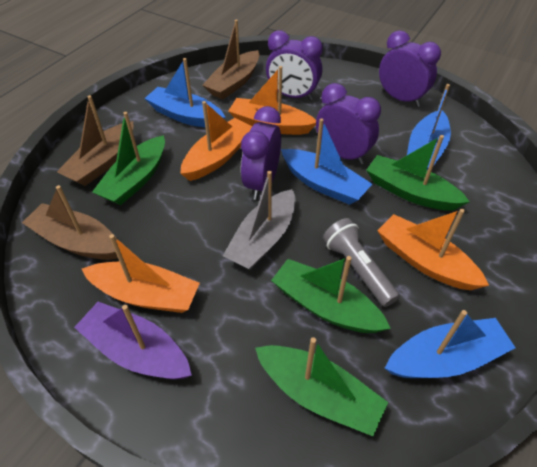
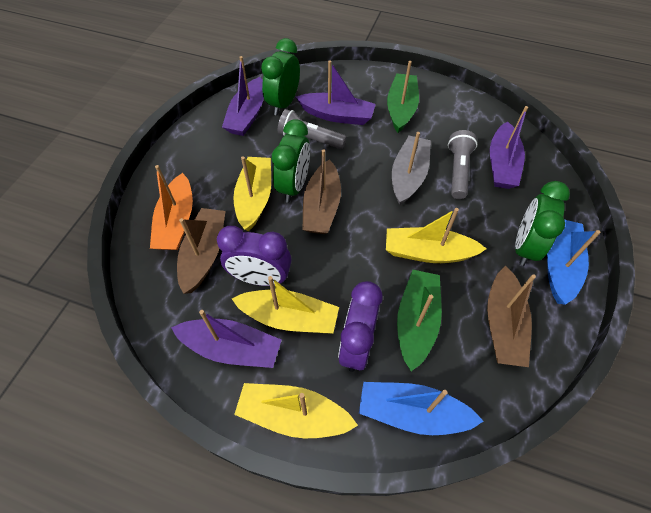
blue boat: 4 -> 2
green boat: 4 -> 2
green clock: 0 -> 3
grey flashlight: 1 -> 2
orange boat: 4 -> 1
purple boat: 1 -> 4
purple clock: 4 -> 2
yellow boat: 0 -> 4

